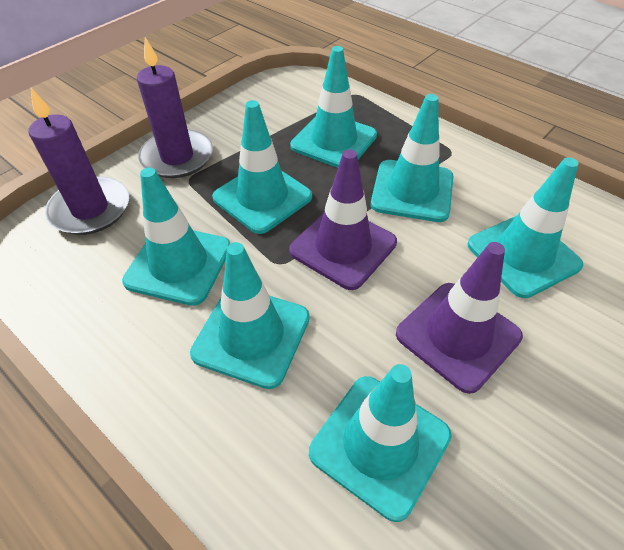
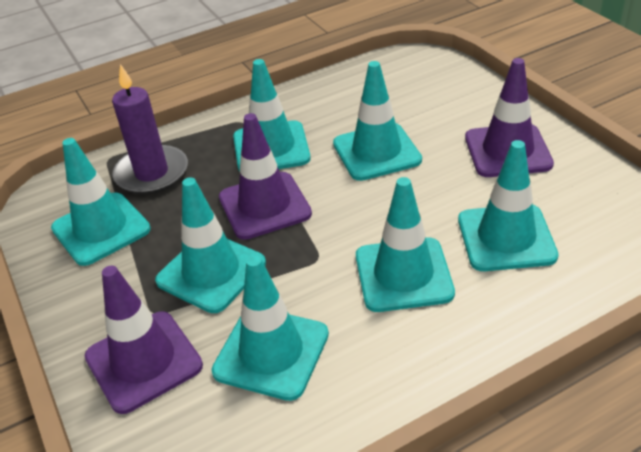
purple candle: 2 -> 1
purple traffic cone: 2 -> 3

